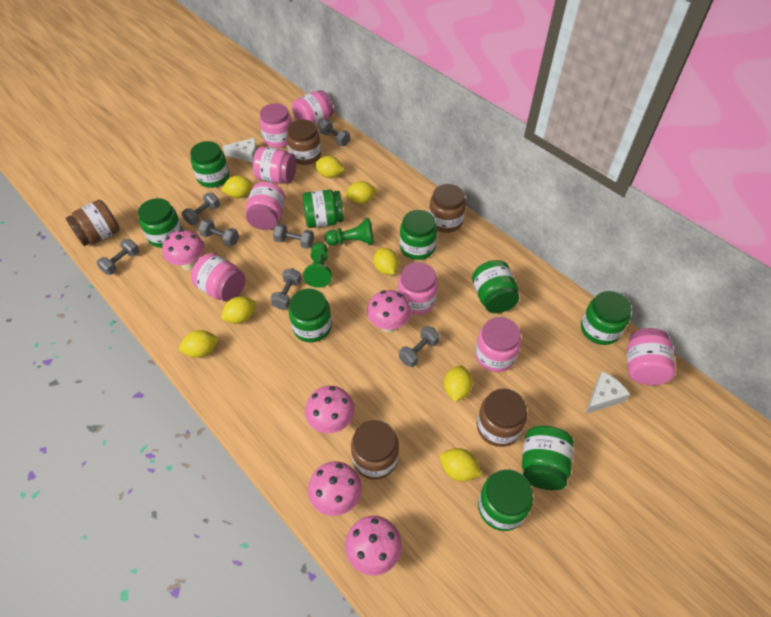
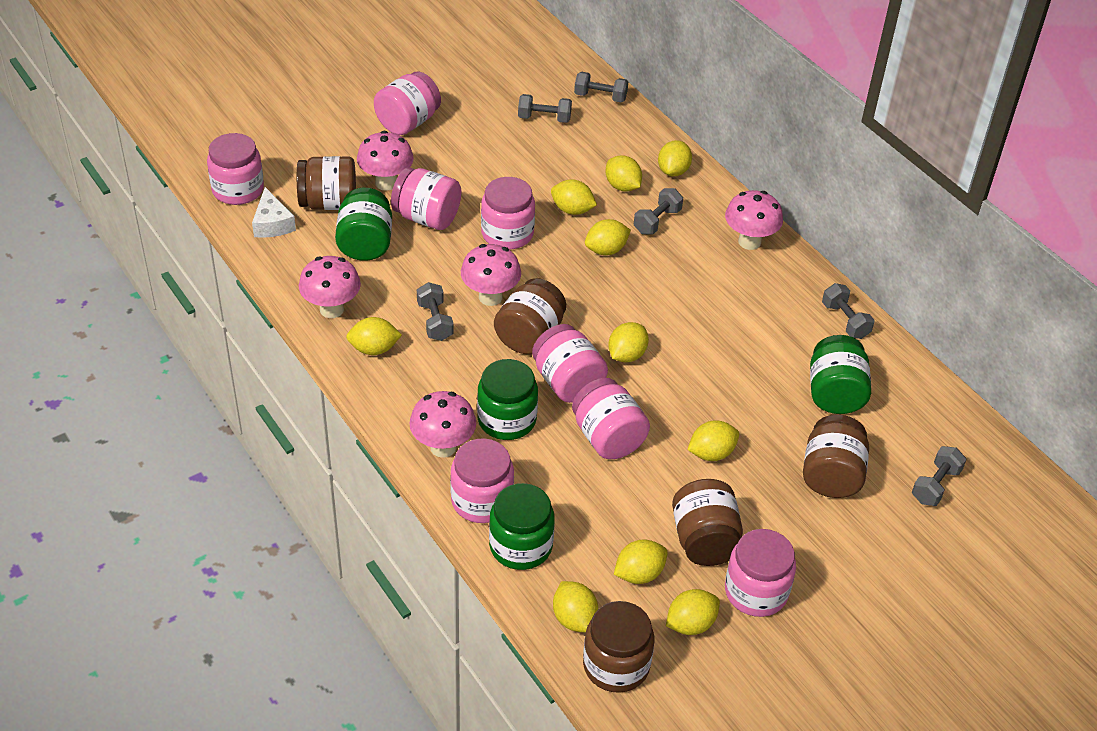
green jar: 9 -> 4
green pawn: 2 -> 0
grey dumbbell: 7 -> 6
white cheese: 2 -> 1
yellow lemon: 8 -> 10

